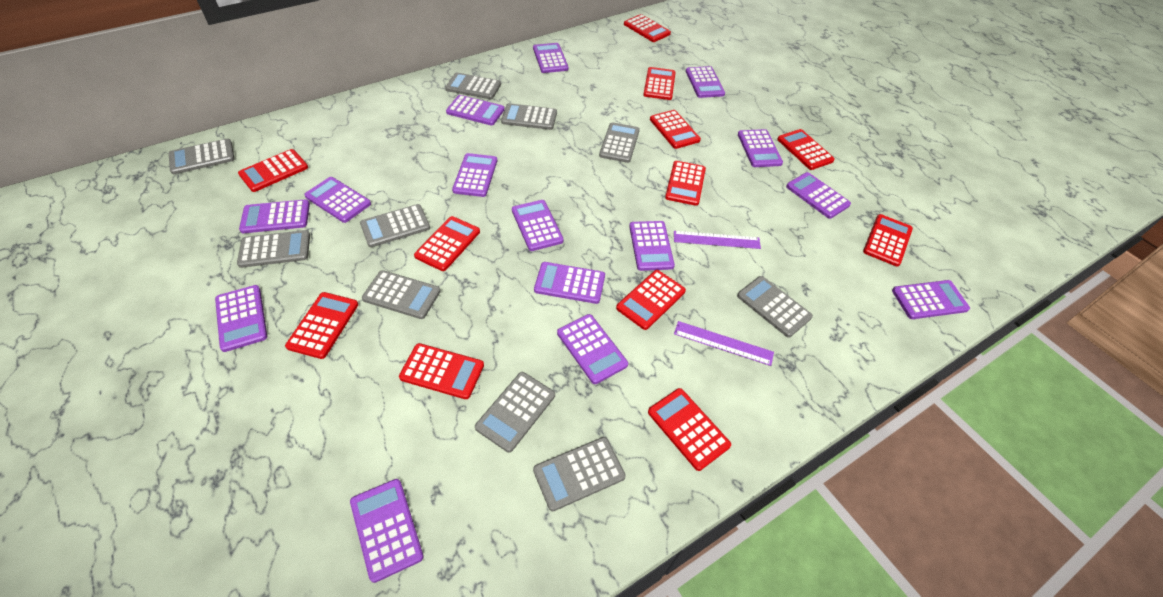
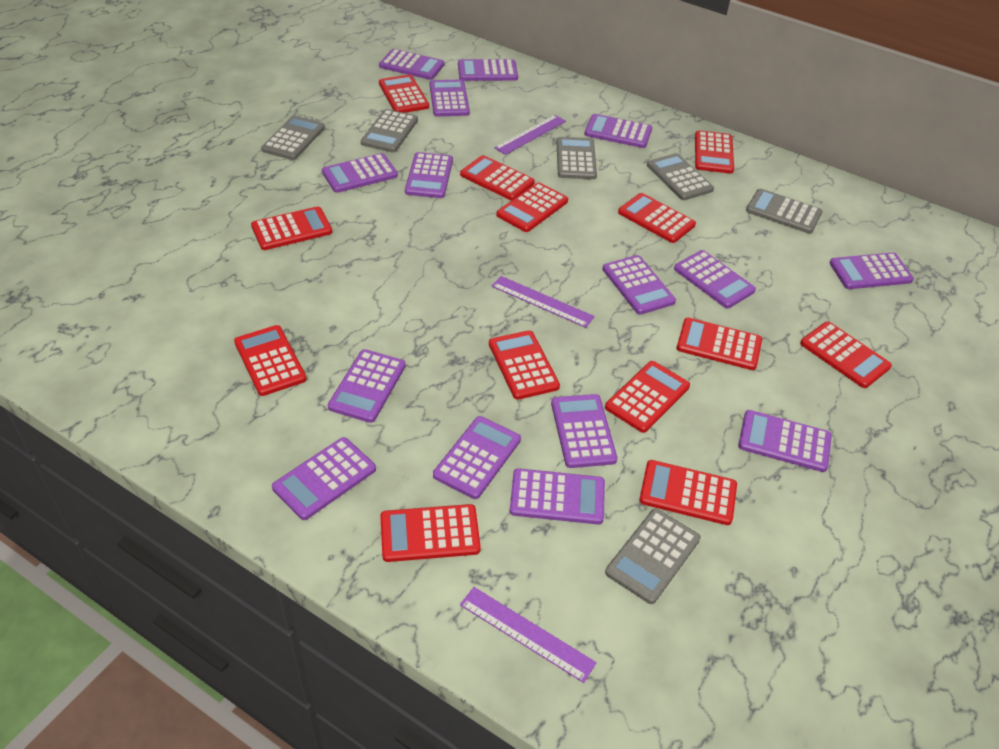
grey calculator: 10 -> 6
purple ruler: 2 -> 3
red calculator: 12 -> 13

